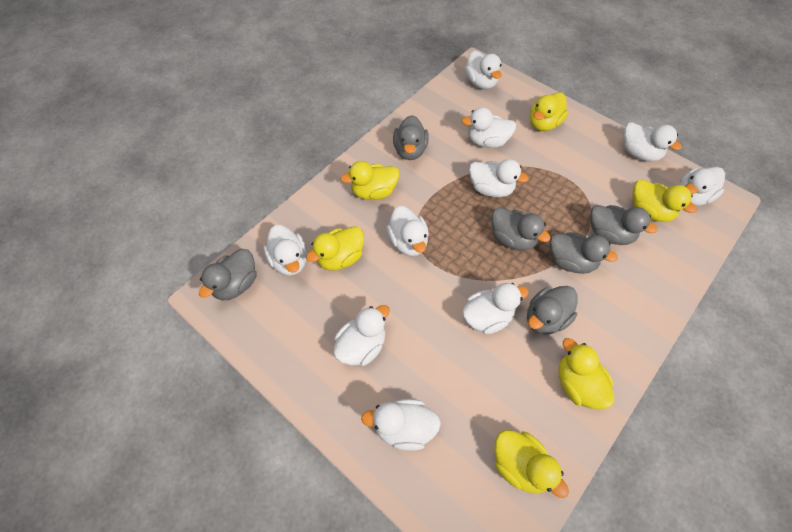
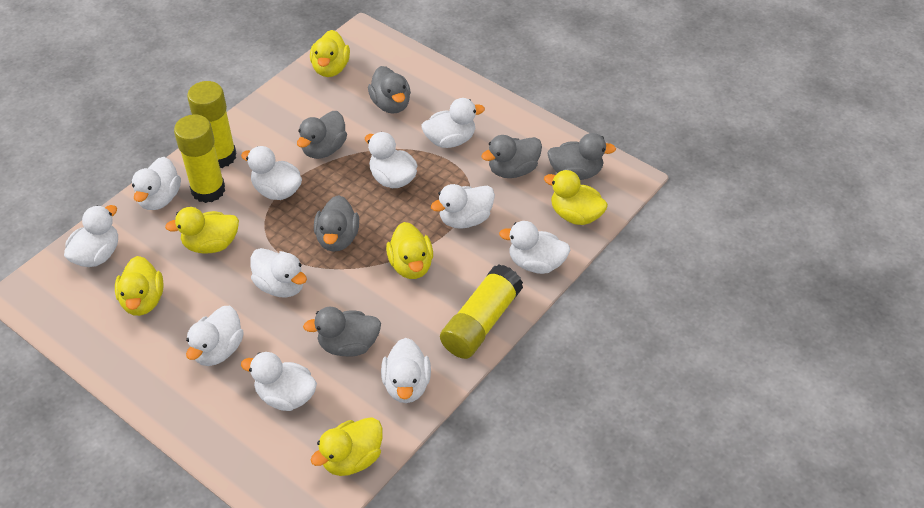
white duck: 10 -> 11
yellow glue stick: 0 -> 3

